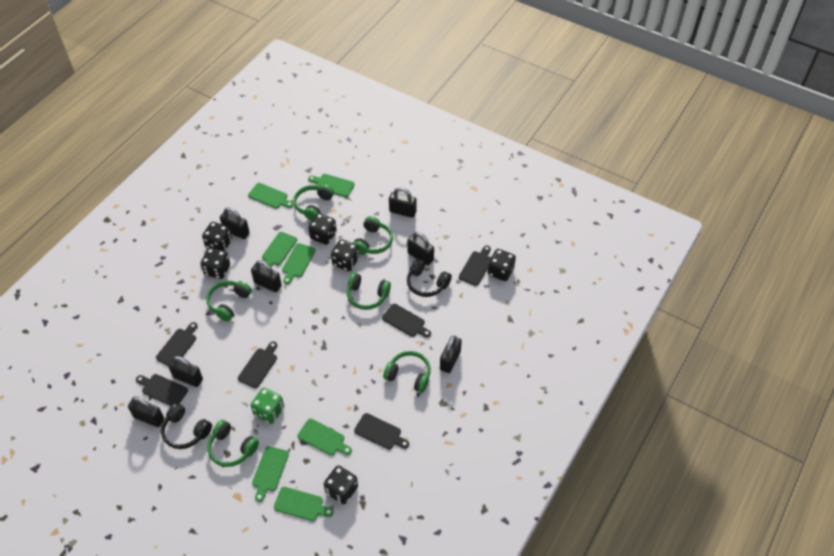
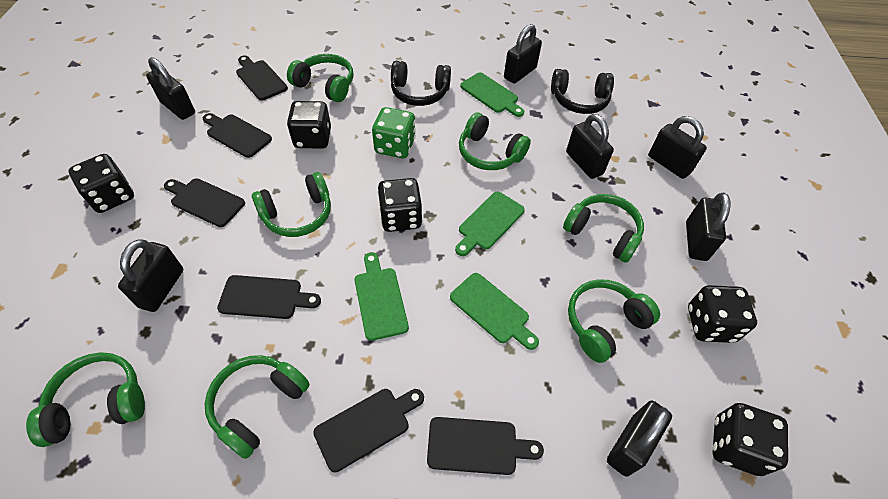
black dice: 6 -> 5
green cutting board: 7 -> 4
green headphones: 6 -> 7

